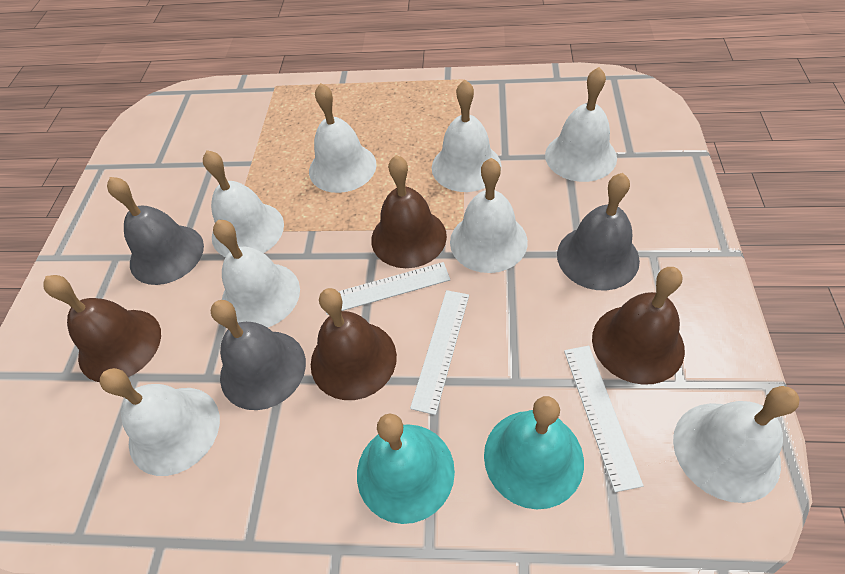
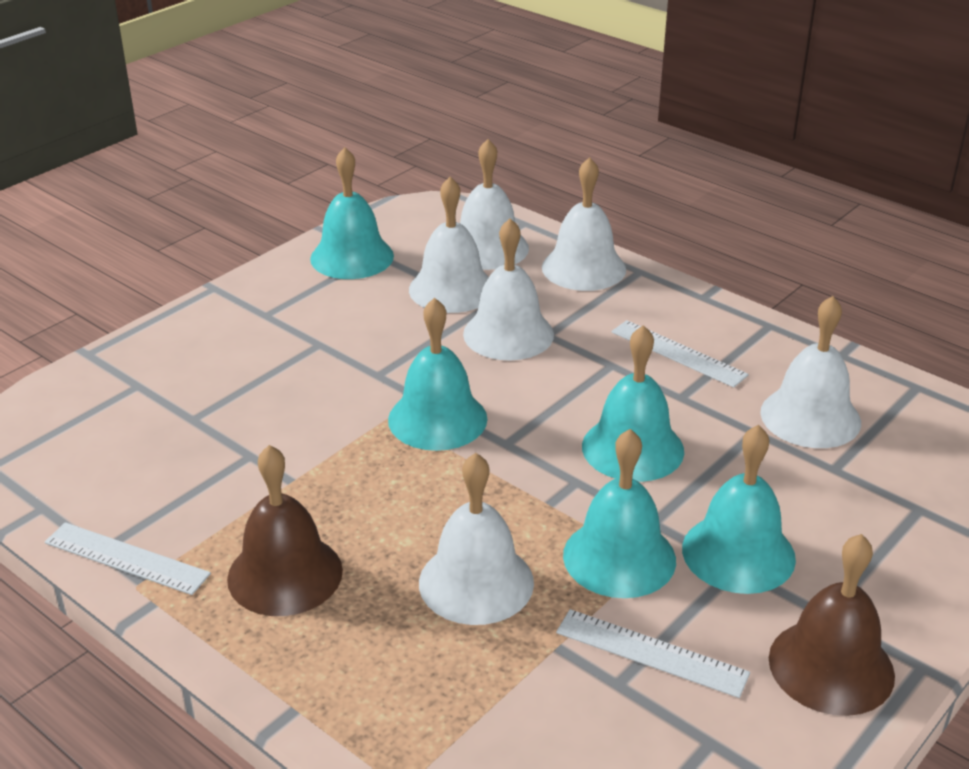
brown bell: 4 -> 2
grey bell: 3 -> 0
turquoise bell: 2 -> 5
white bell: 8 -> 6

